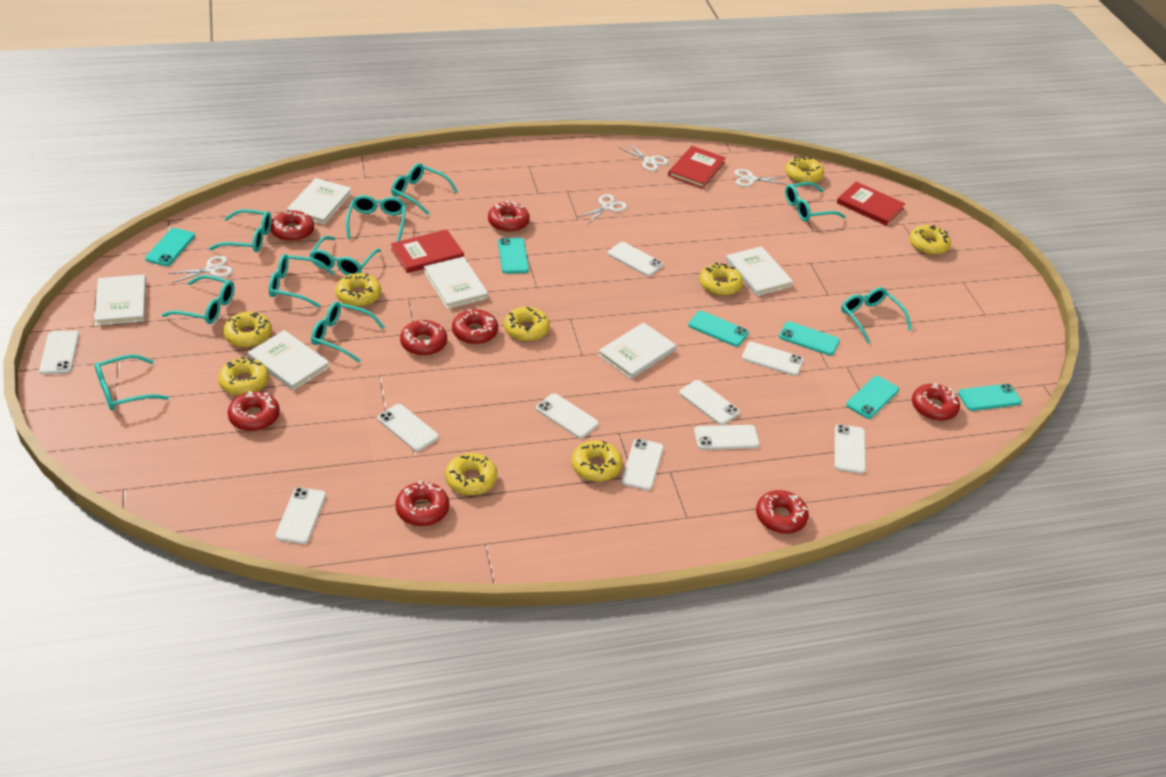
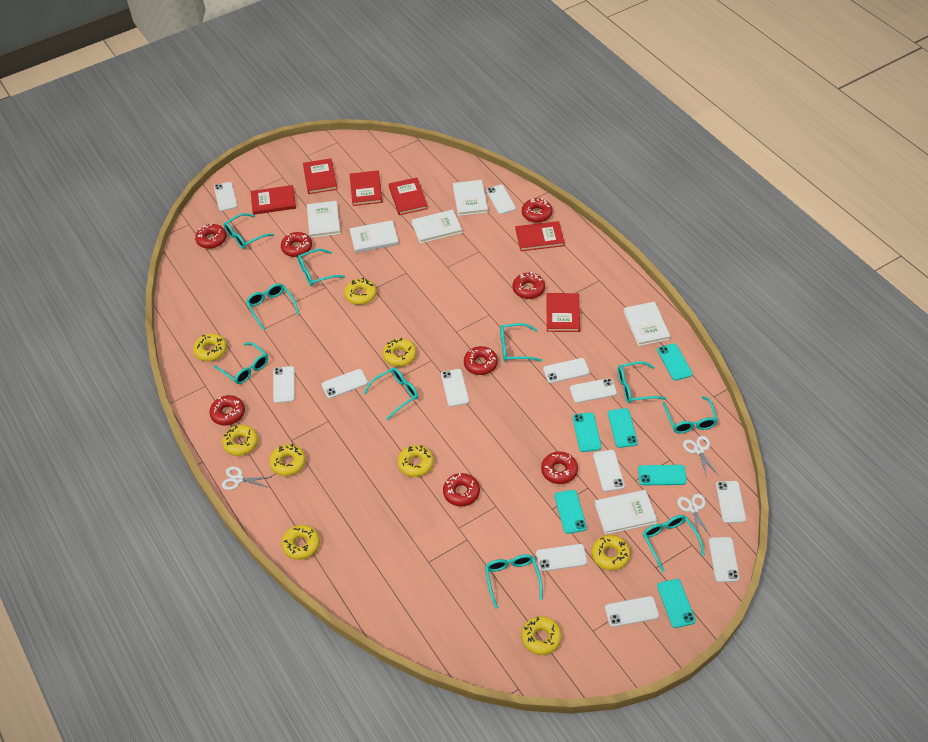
red book: 3 -> 6
white phone: 10 -> 12
white scissors: 4 -> 3

